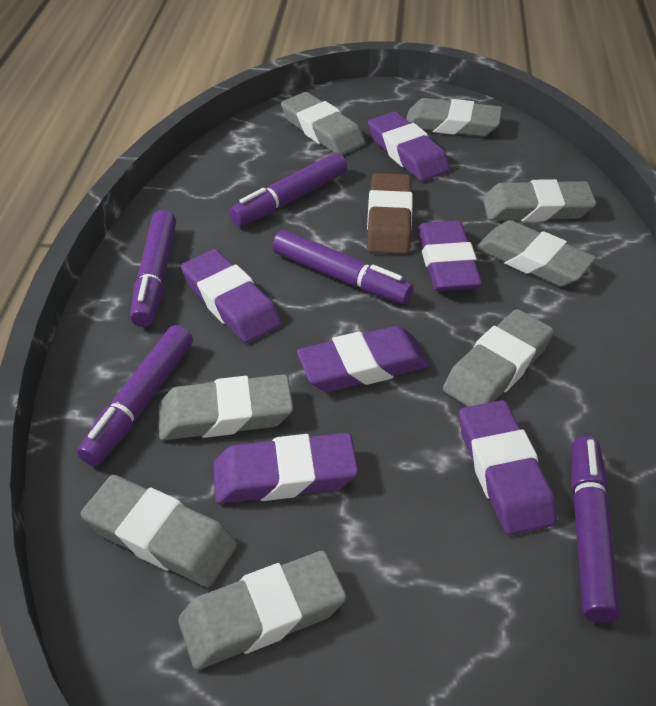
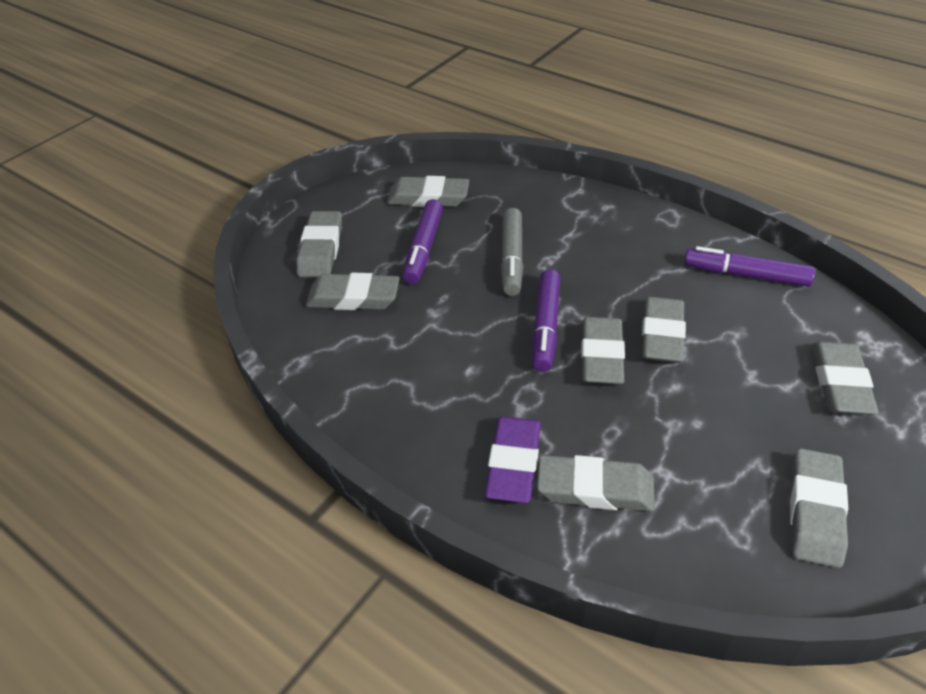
brown eraser: 1 -> 0
grey marker: 0 -> 1
purple eraser: 6 -> 1
purple marker: 5 -> 3

